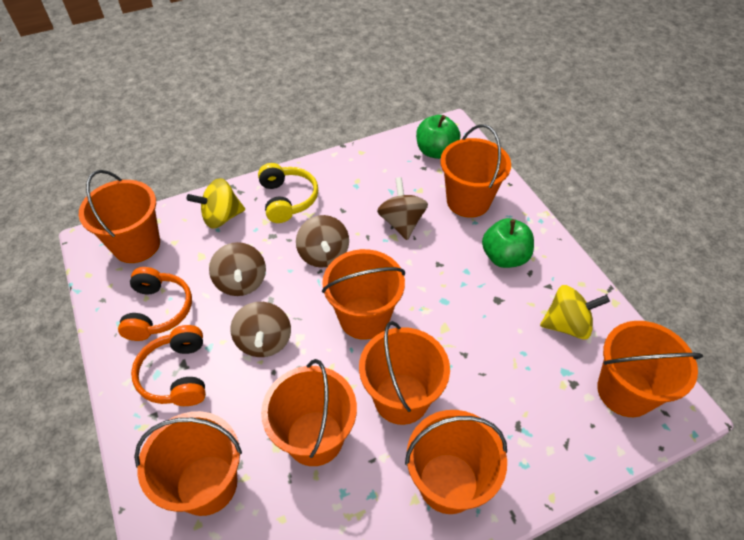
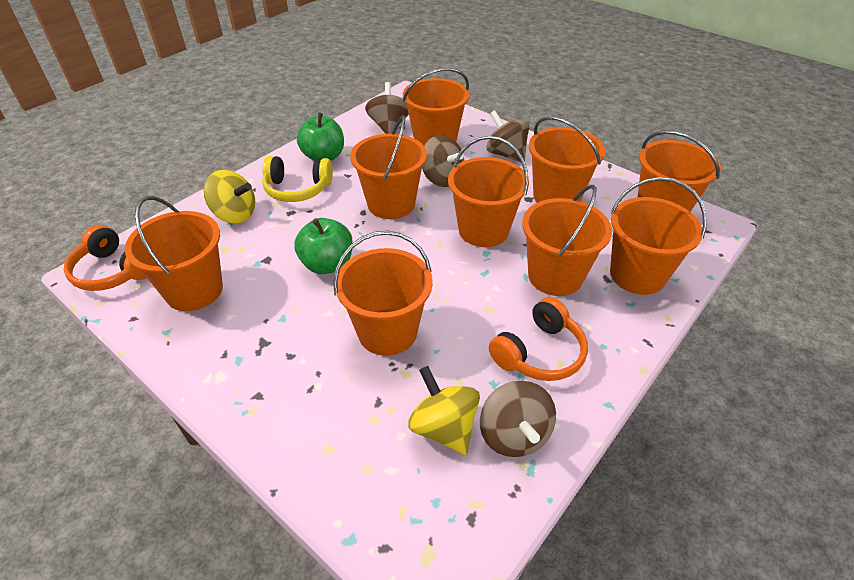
orange bucket: 8 -> 9

